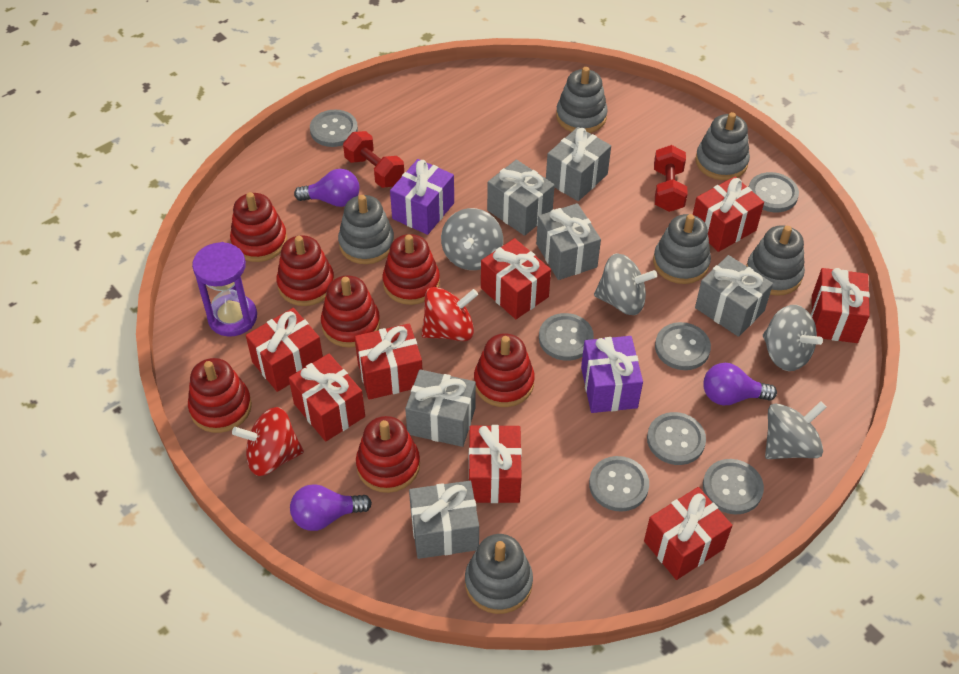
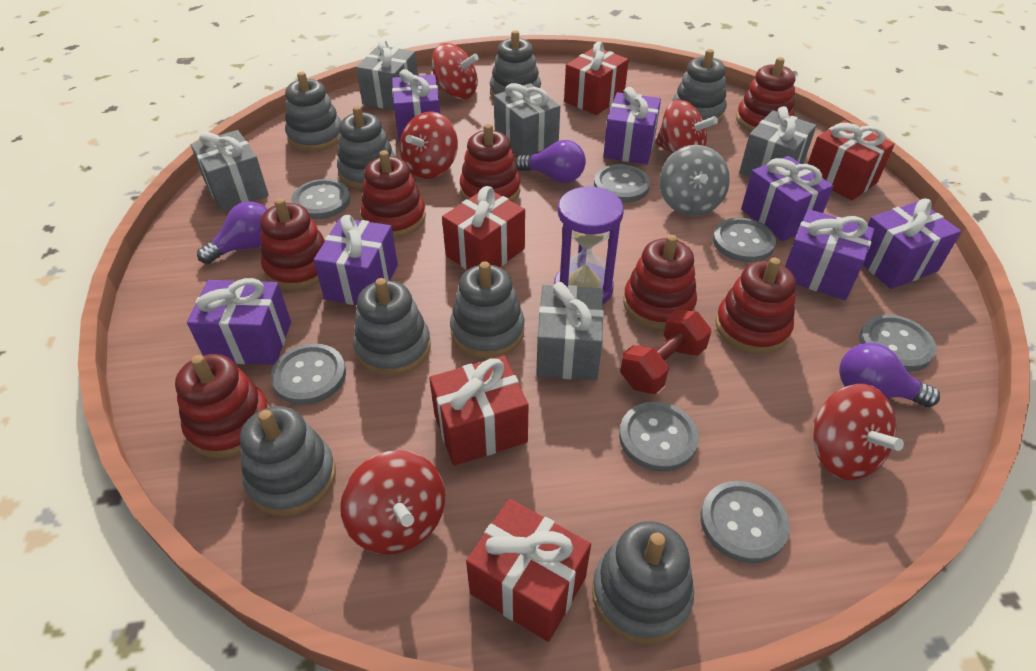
grey gift: 6 -> 5
grey spinning top: 4 -> 1
grey stacking toy: 6 -> 8
purple gift: 2 -> 7
red dumbbell: 2 -> 1
red gift: 8 -> 5
red spinning top: 2 -> 5

